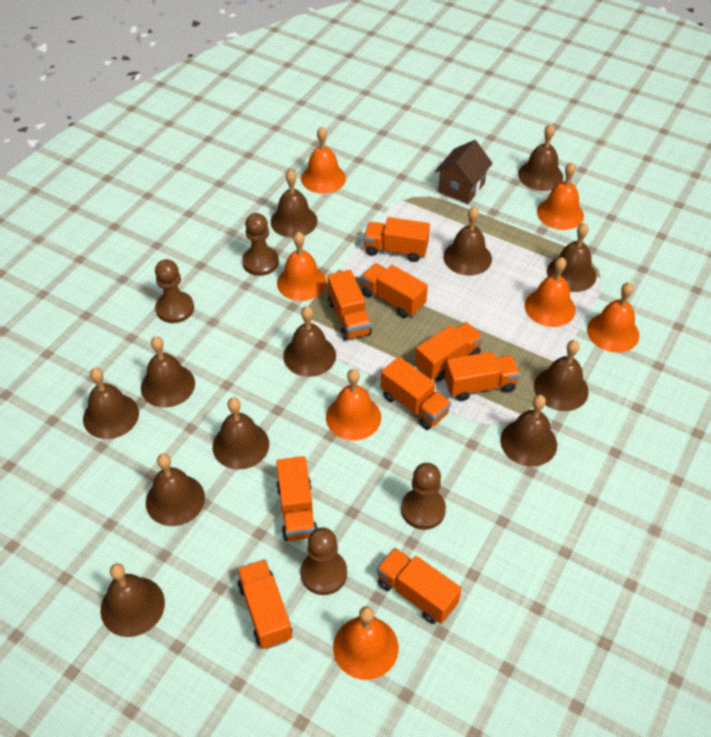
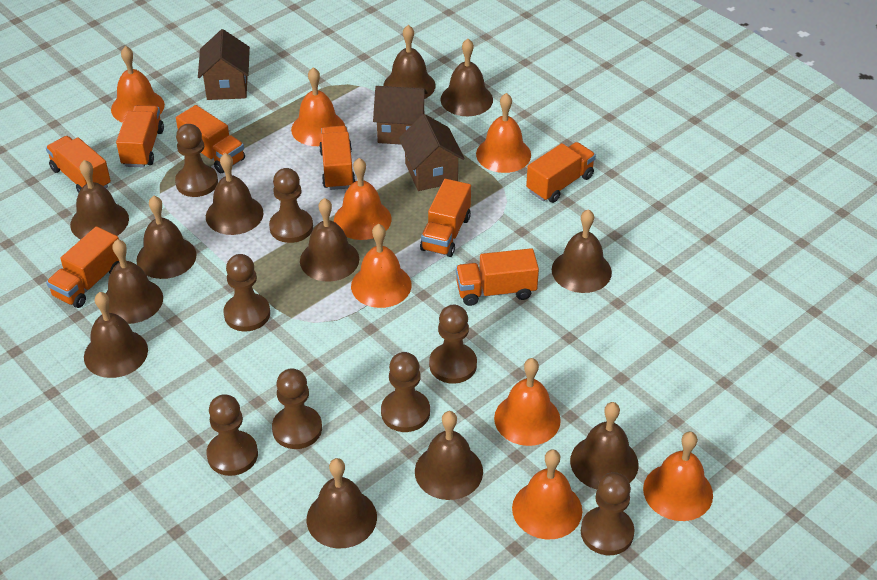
brown house: 1 -> 3
brown pawn: 4 -> 8
orange bell: 7 -> 8
orange truck: 9 -> 8

